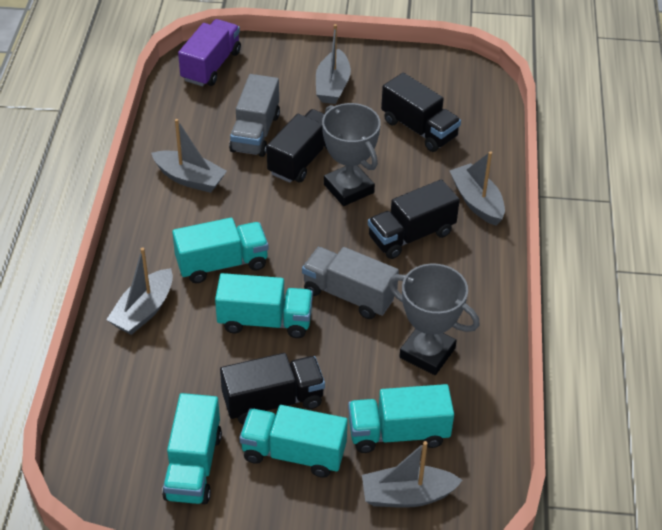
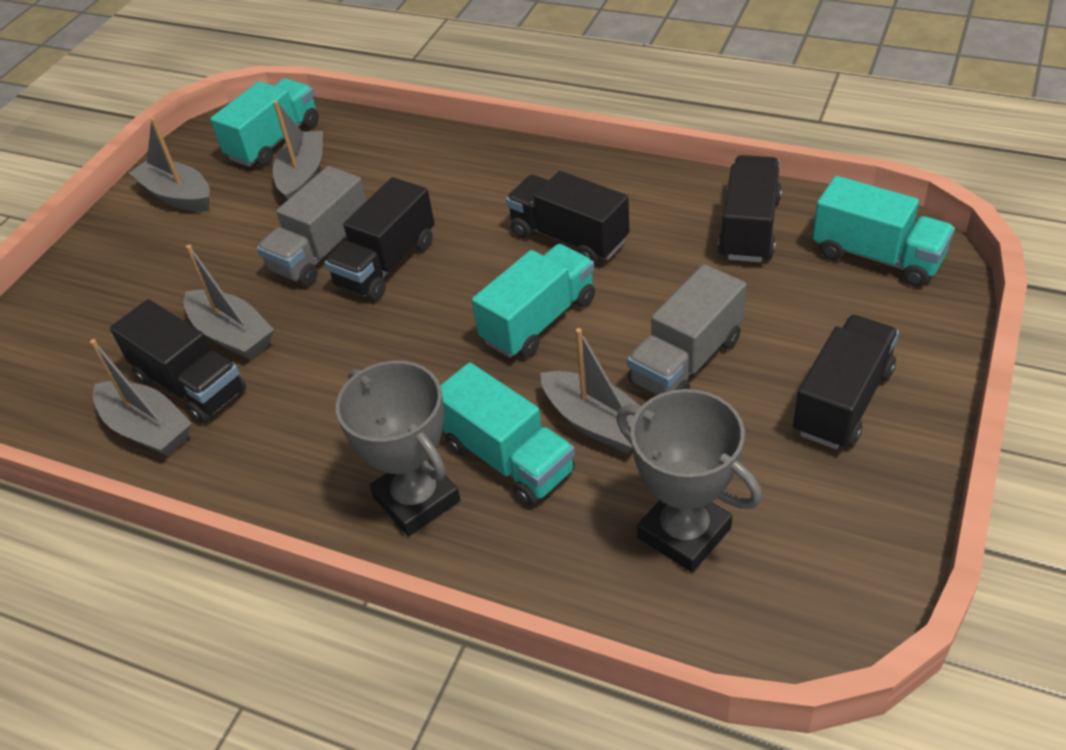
black truck: 4 -> 5
purple truck: 1 -> 0
turquoise truck: 5 -> 4

